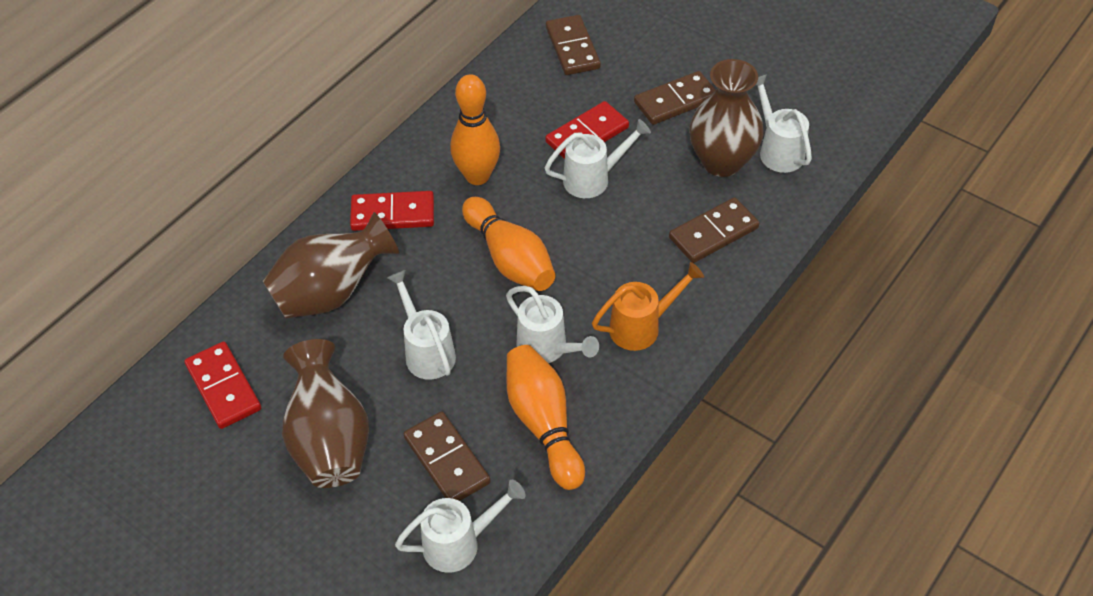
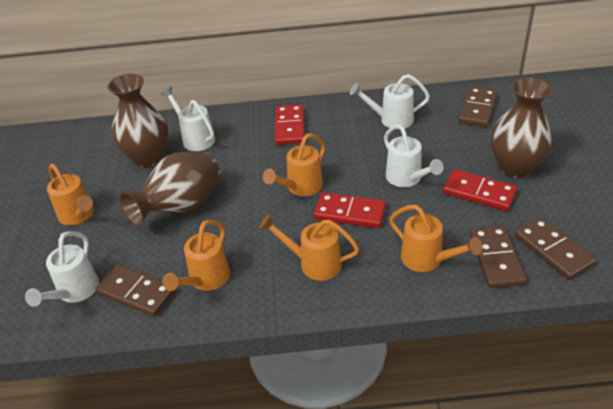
orange bowling pin: 3 -> 0
orange watering can: 1 -> 5
white watering can: 5 -> 4

